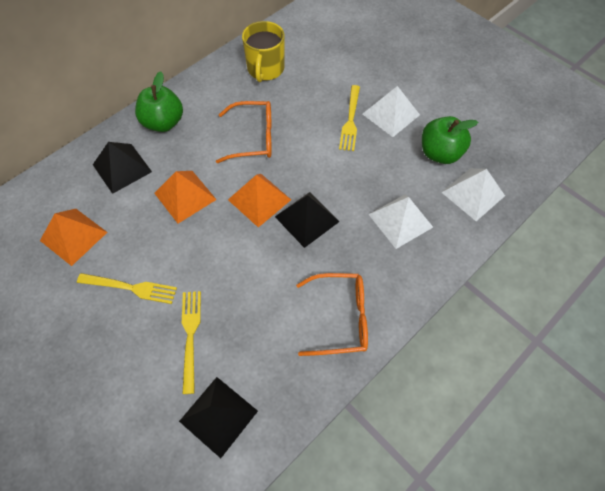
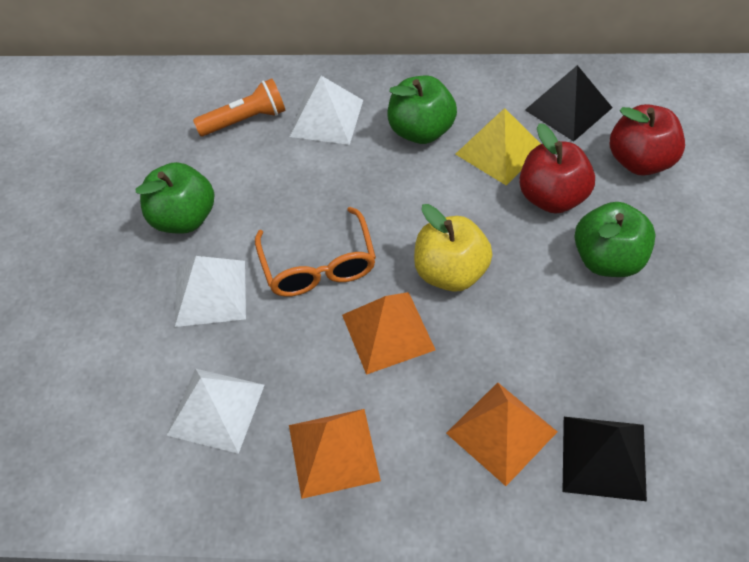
black pyramid: 3 -> 2
green apple: 2 -> 3
orange flashlight: 0 -> 1
orange glasses: 2 -> 1
red apple: 0 -> 2
yellow apple: 0 -> 1
yellow fork: 3 -> 0
yellow mug: 1 -> 0
yellow pyramid: 0 -> 1

